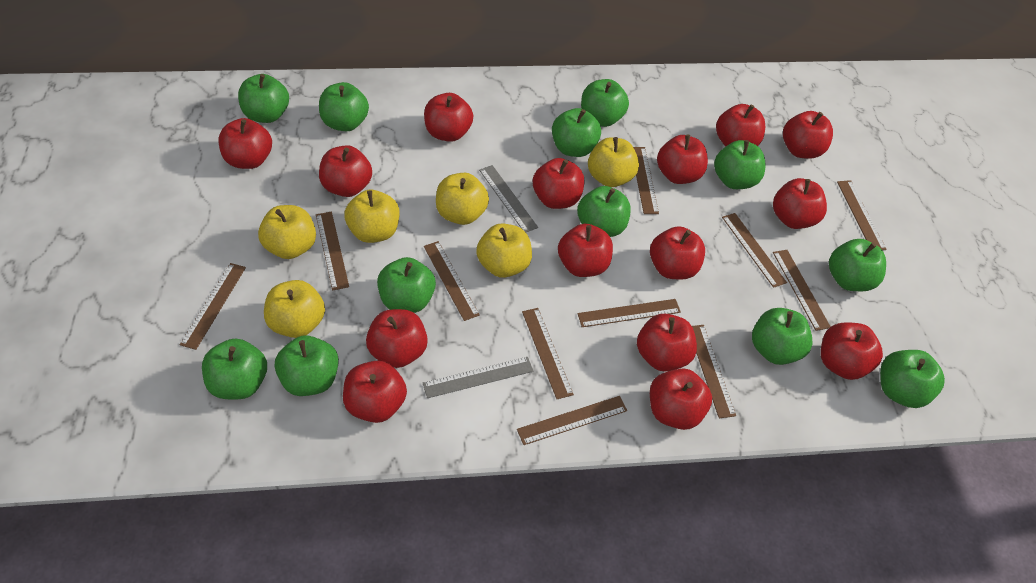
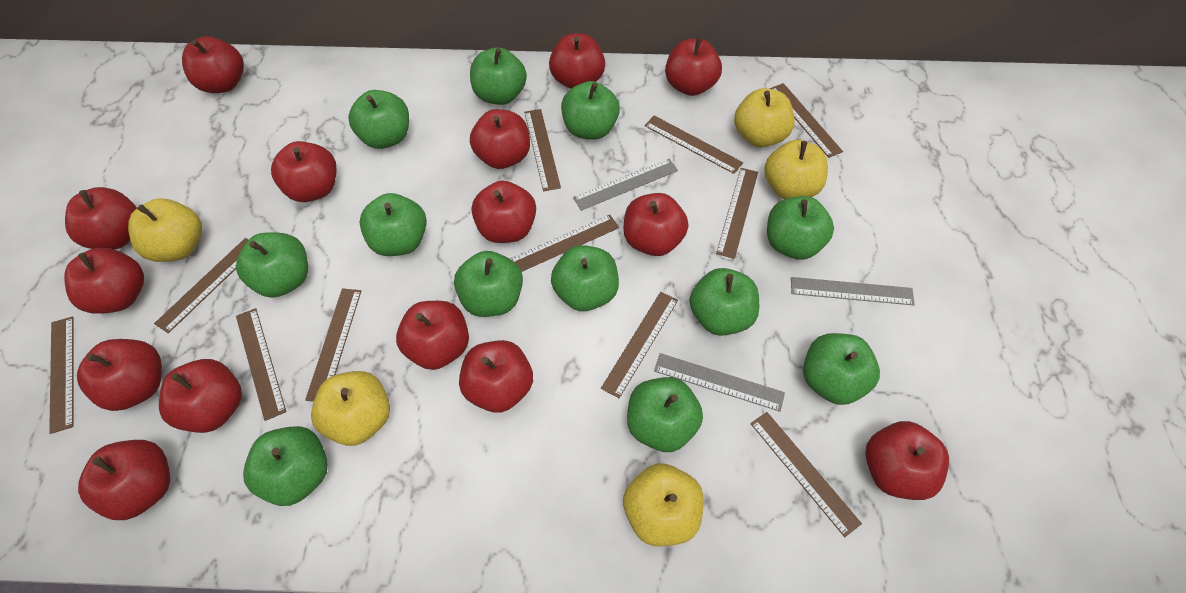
grey ruler: 2 -> 3
yellow apple: 6 -> 5

